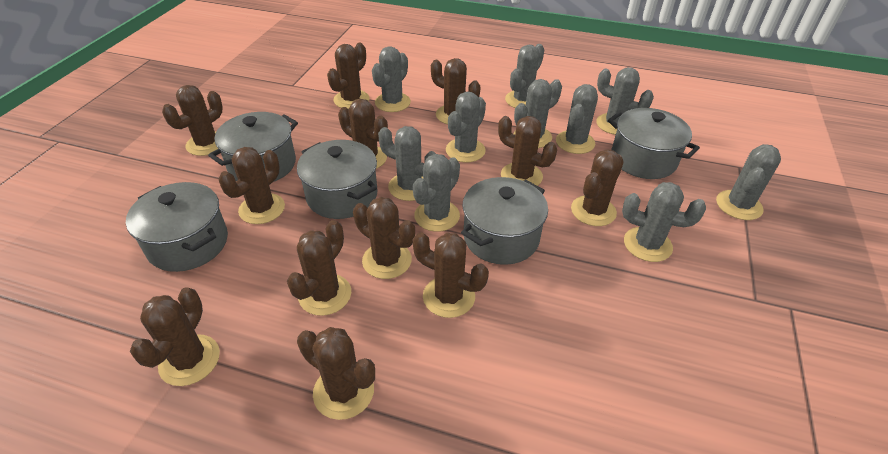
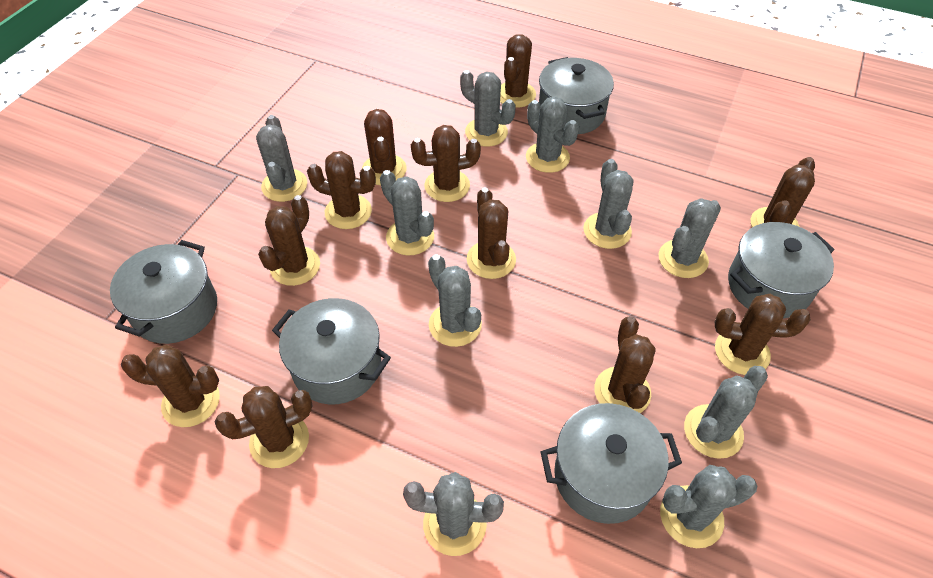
brown cactus: 12 -> 11

